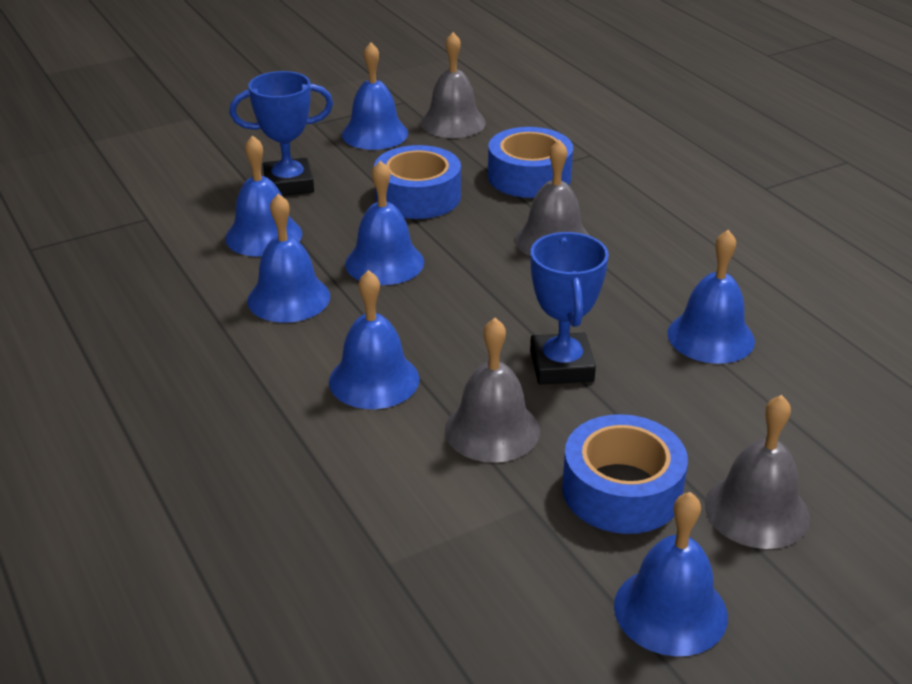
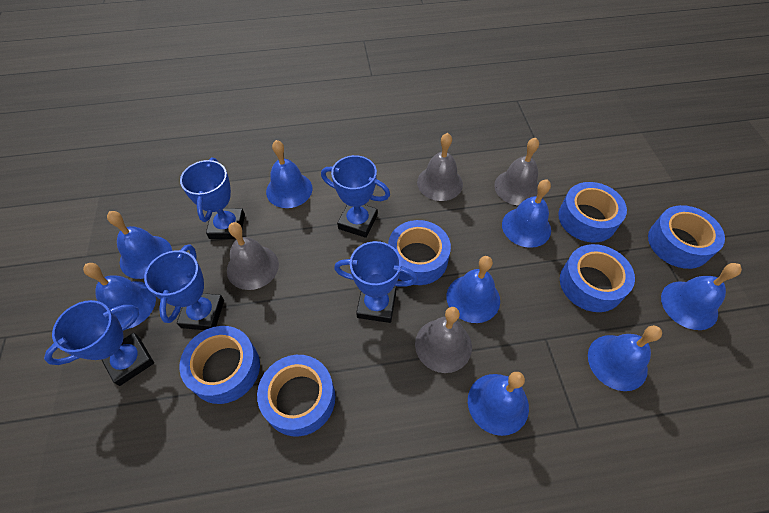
blue bell: 7 -> 8
blue tape: 3 -> 6
blue trophy: 2 -> 5

